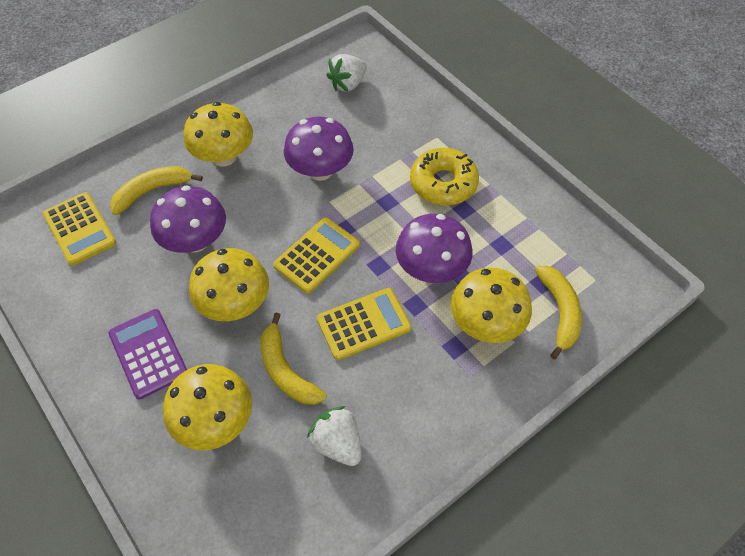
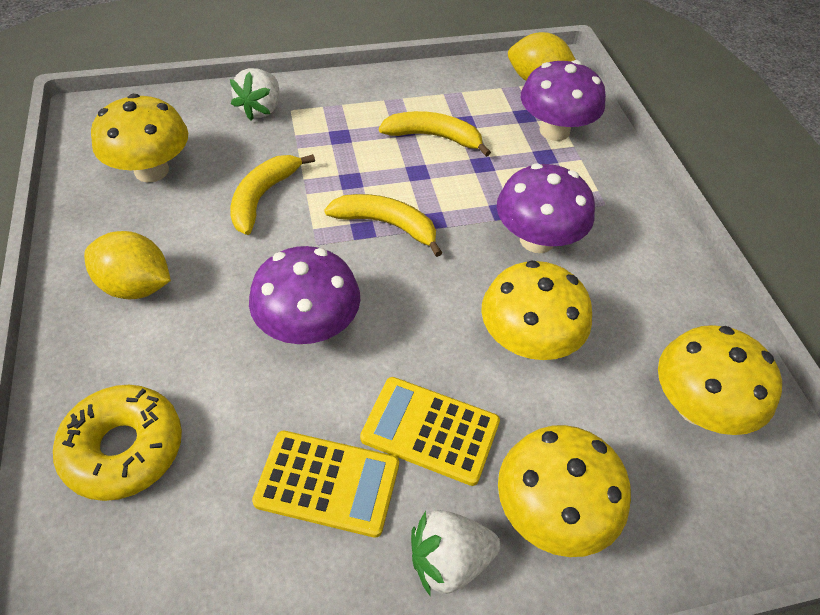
purple calculator: 1 -> 0
yellow calculator: 3 -> 2
yellow lemon: 0 -> 2

